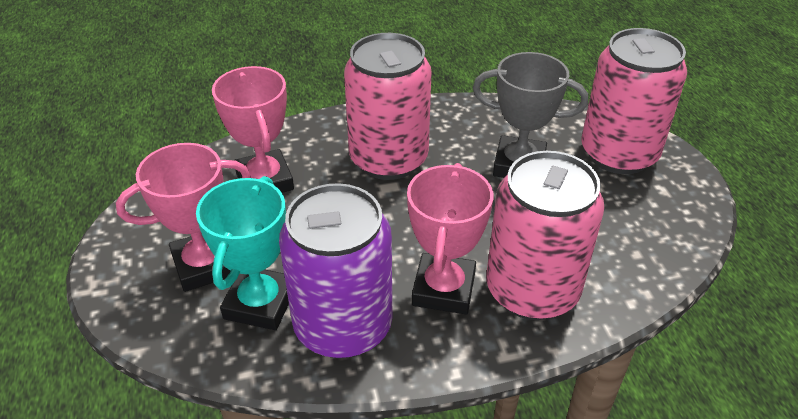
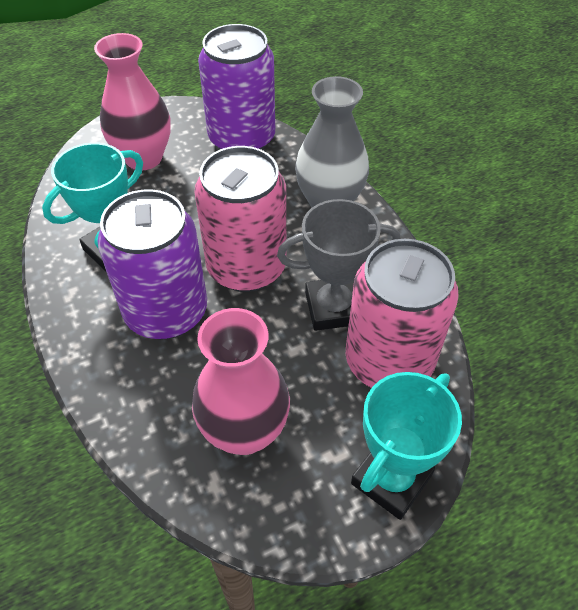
grey vase: 0 -> 1
pink can: 3 -> 2
pink trophy: 3 -> 0
pink vase: 0 -> 2
purple can: 1 -> 2
turquoise trophy: 1 -> 2

